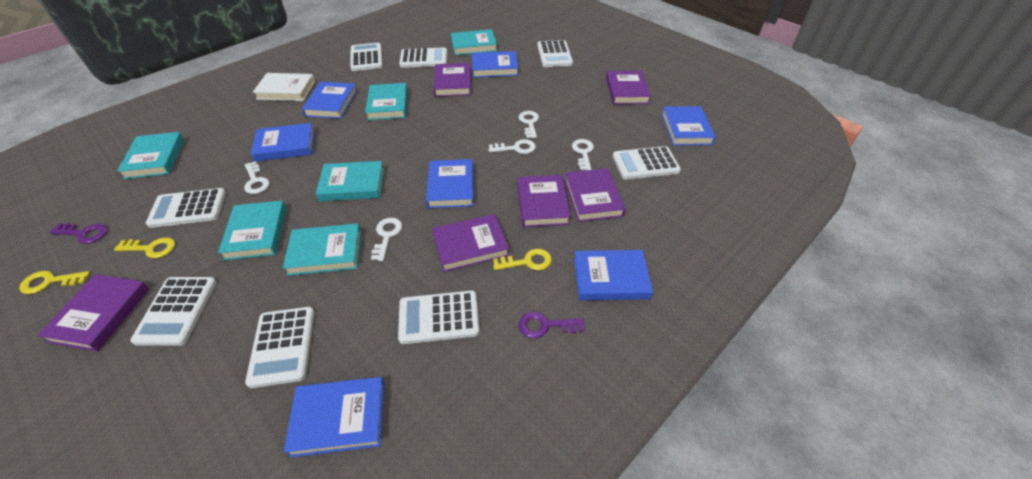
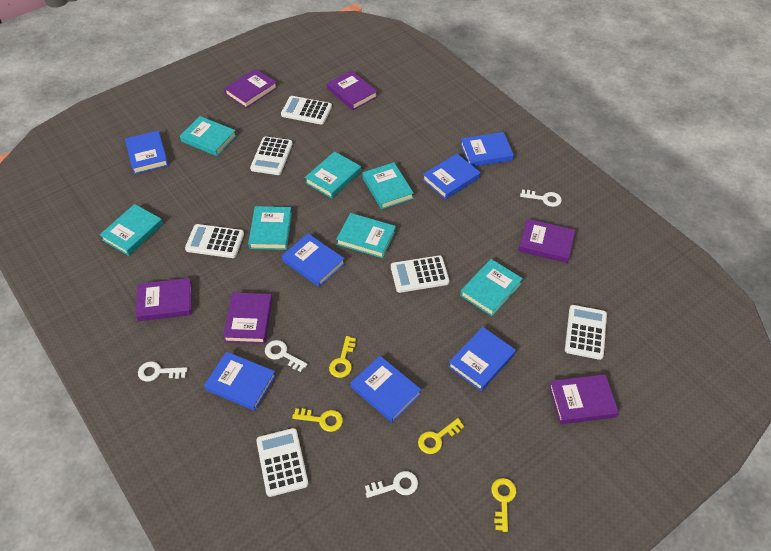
purple key: 2 -> 0
turquoise book: 6 -> 7
white book: 1 -> 0
white calculator: 8 -> 6
white key: 5 -> 4
yellow key: 3 -> 4

